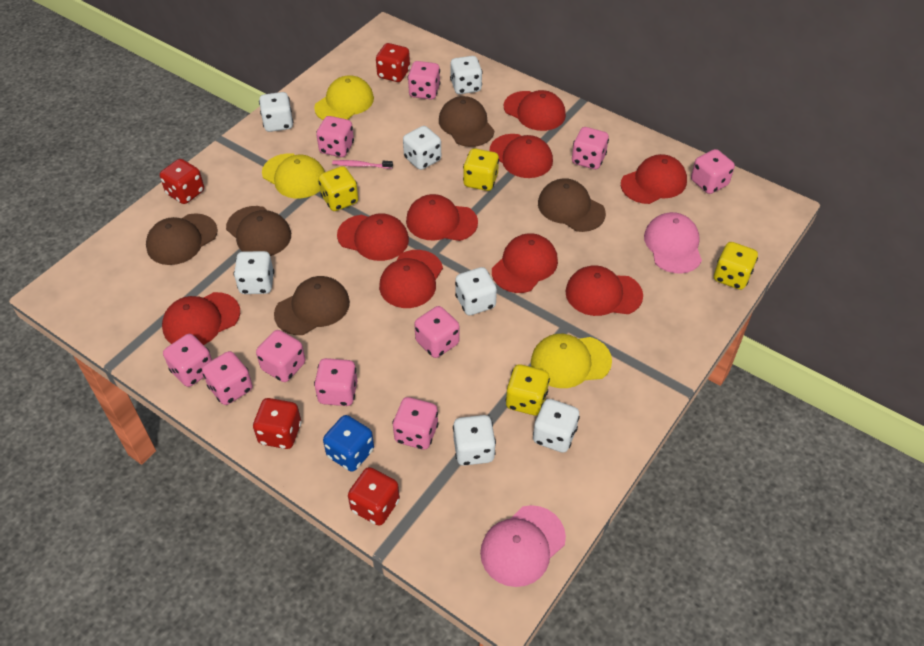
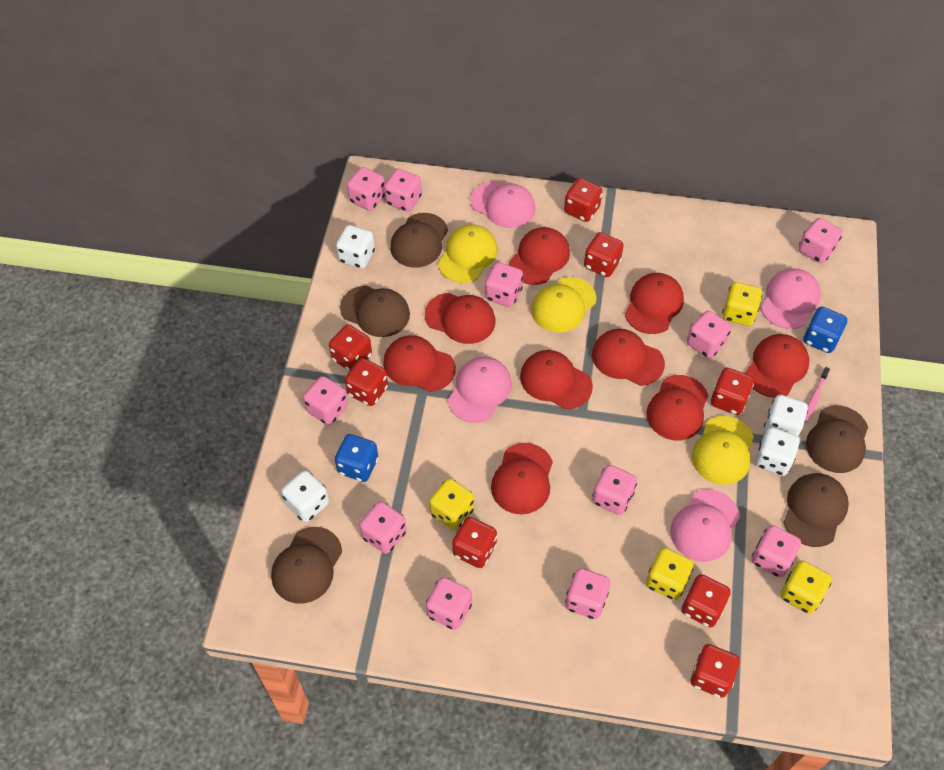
blue dice: 1 -> 2
pink cap: 2 -> 4
pink dice: 10 -> 11
red dice: 4 -> 8
white dice: 7 -> 4

